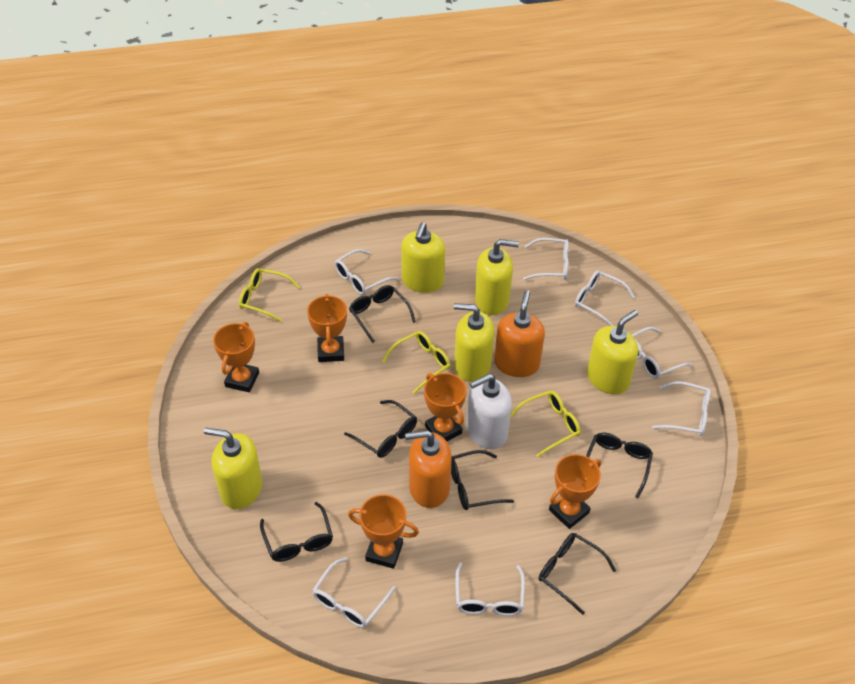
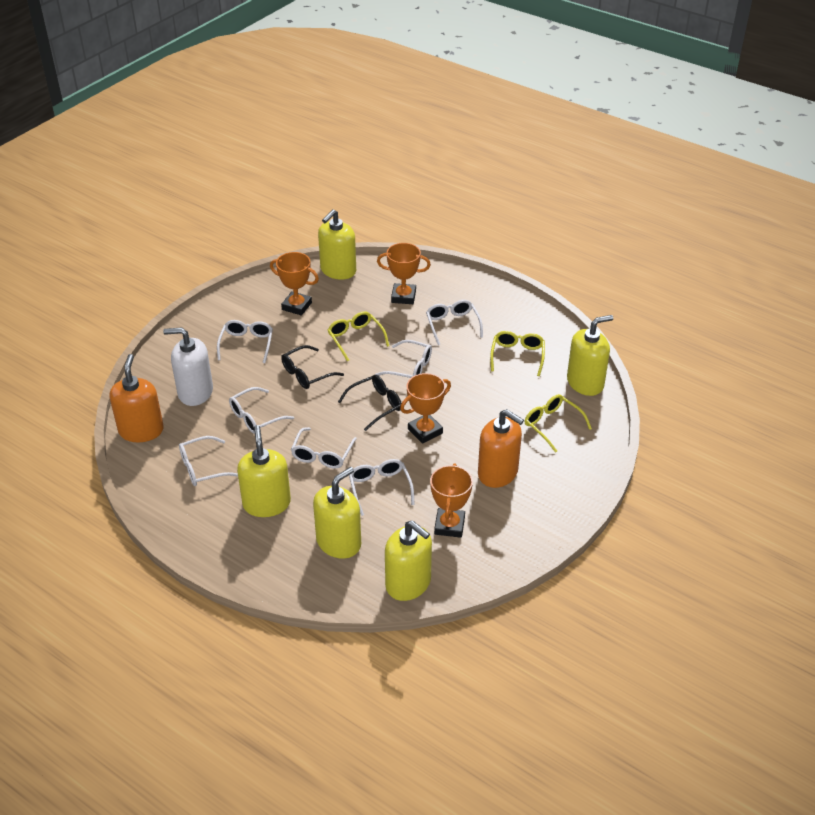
black glasses: 6 -> 2
orange trophy: 5 -> 4

